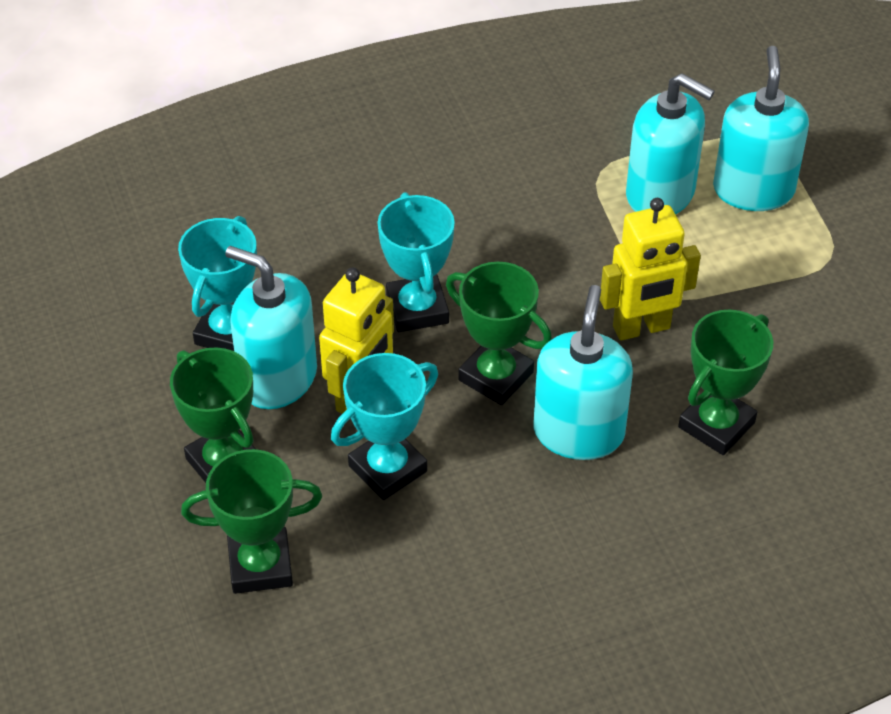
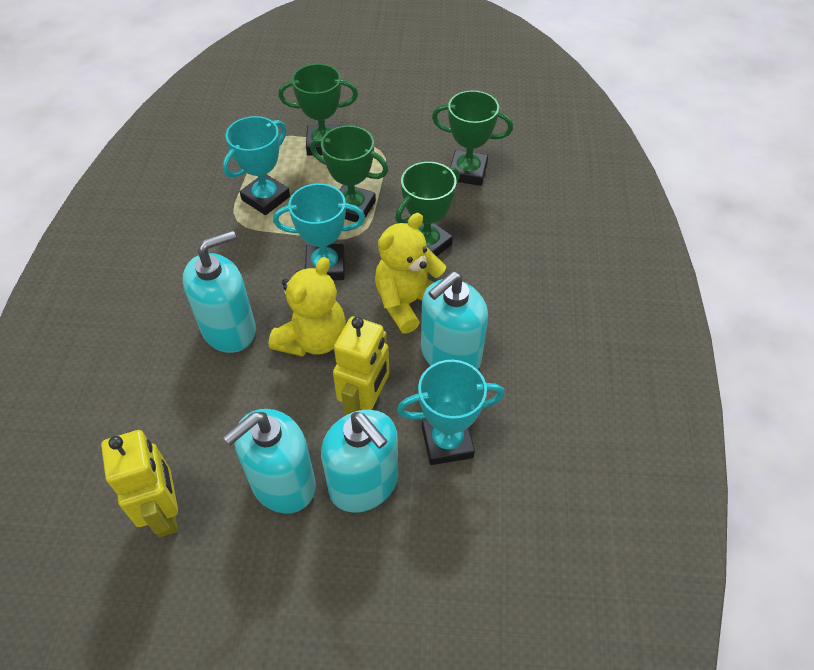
yellow teddy bear: 0 -> 2

